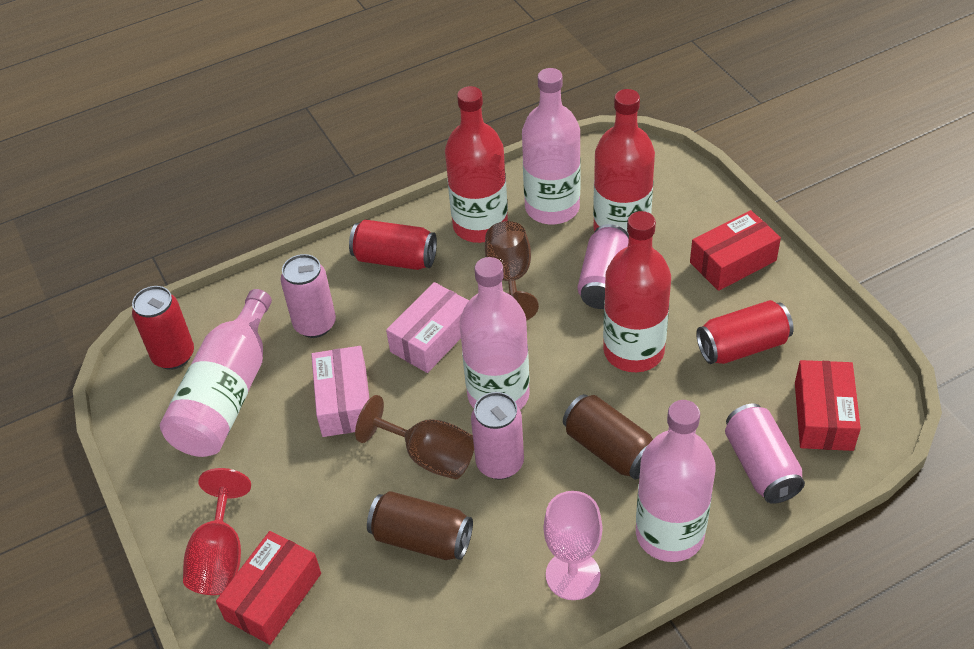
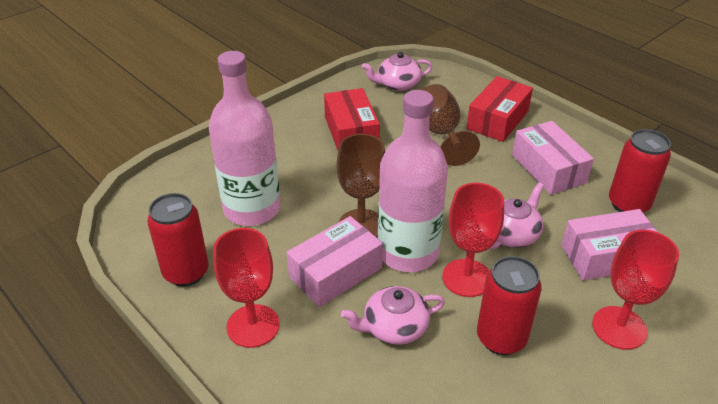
brown can: 2 -> 0
pink bottle: 4 -> 2
pink box: 2 -> 3
pink can: 4 -> 0
pink goblet: 1 -> 0
pink teapot: 0 -> 3
red bottle: 3 -> 0
red box: 3 -> 2
red goblet: 1 -> 3

